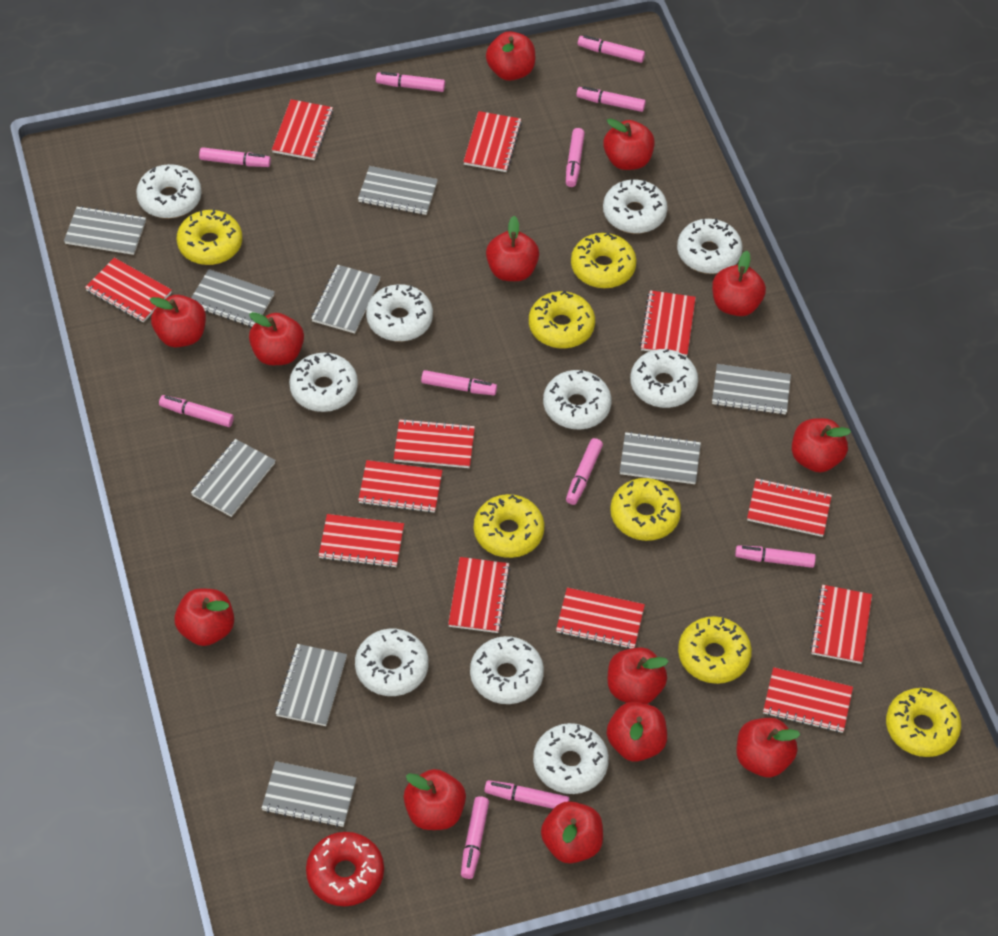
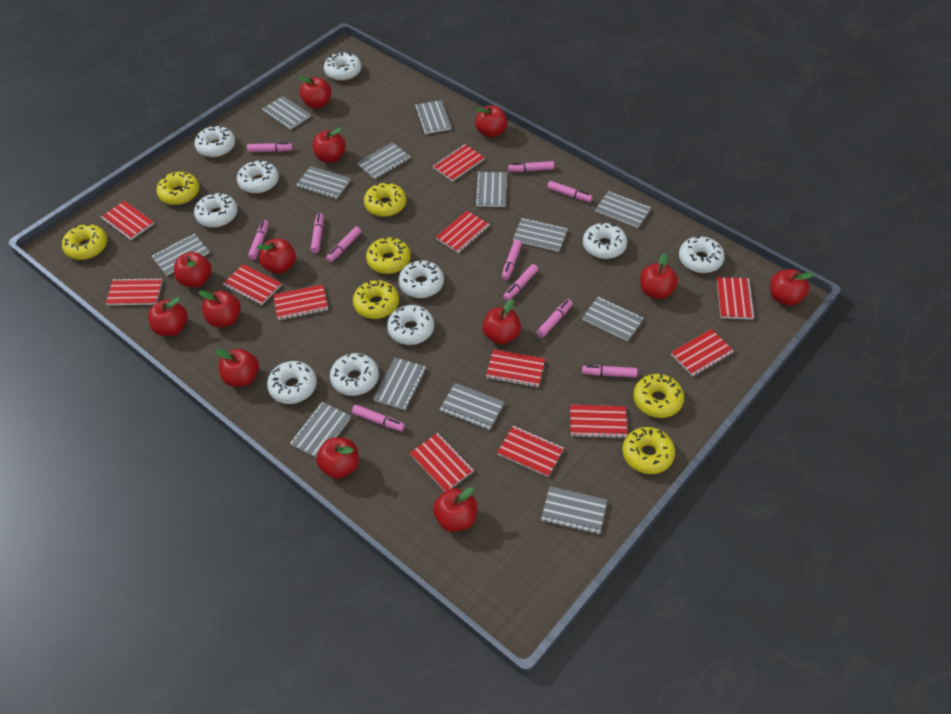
grey notebook: 9 -> 13
red donut: 1 -> 0

